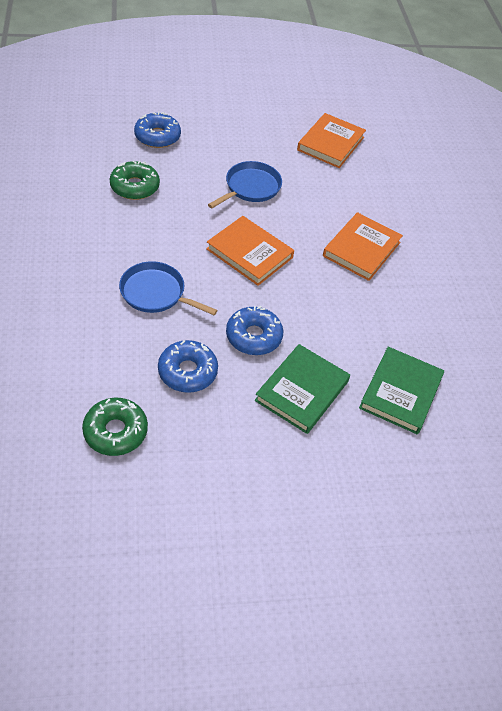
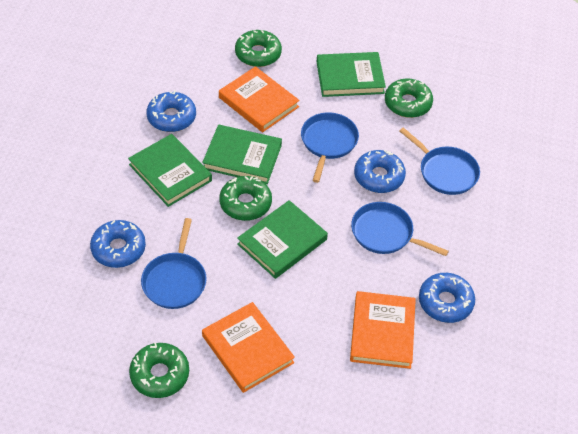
blue donut: 3 -> 4
blue pan: 2 -> 4
green book: 2 -> 4
green donut: 2 -> 4

